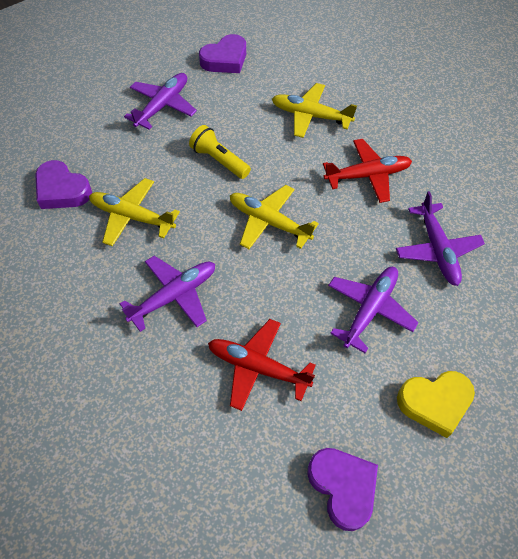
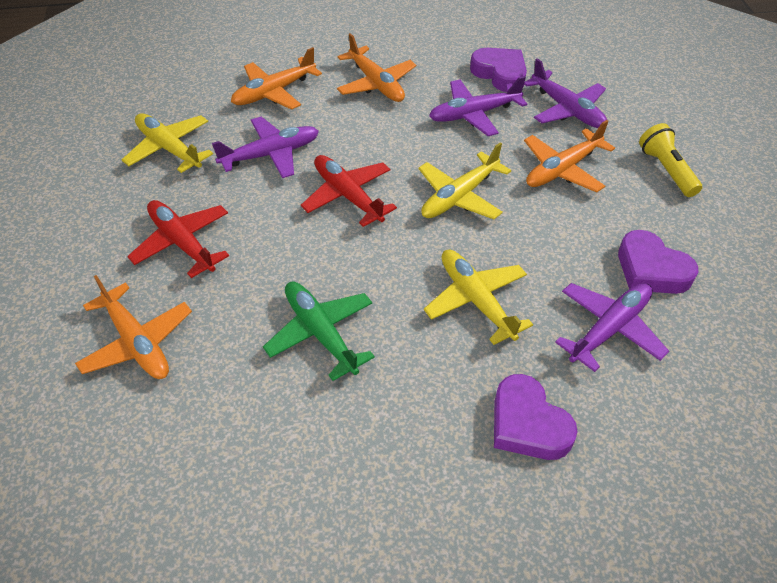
green plane: 0 -> 1
orange plane: 0 -> 4
yellow heart: 1 -> 0

